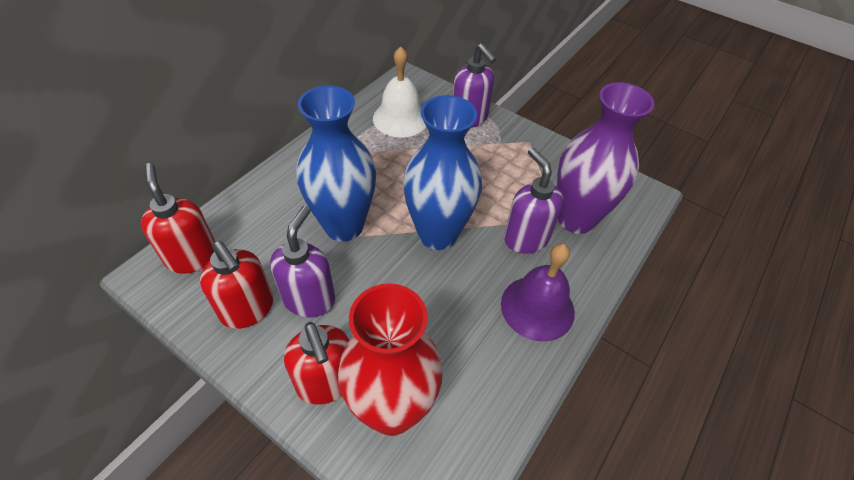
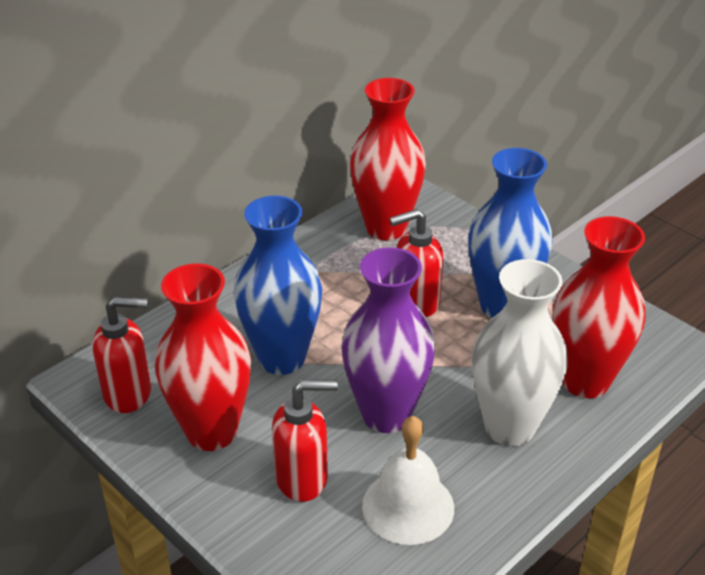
purple bell: 1 -> 0
purple soap dispenser: 3 -> 0
red vase: 1 -> 3
white vase: 0 -> 1

